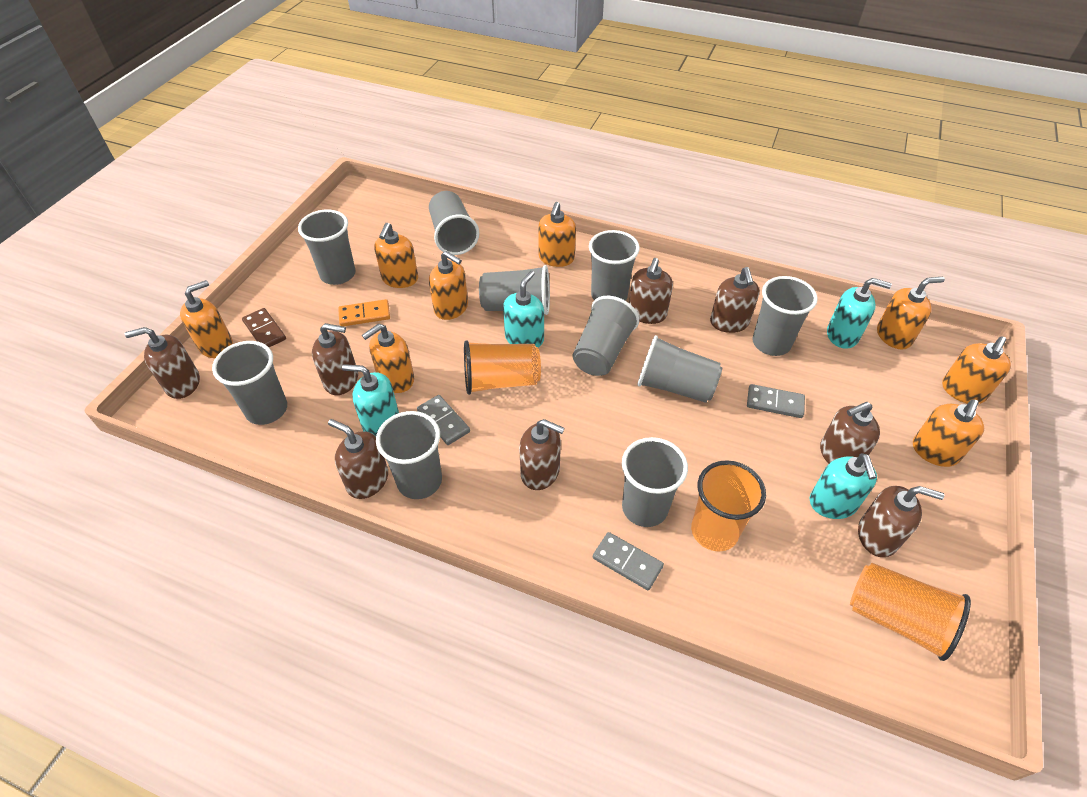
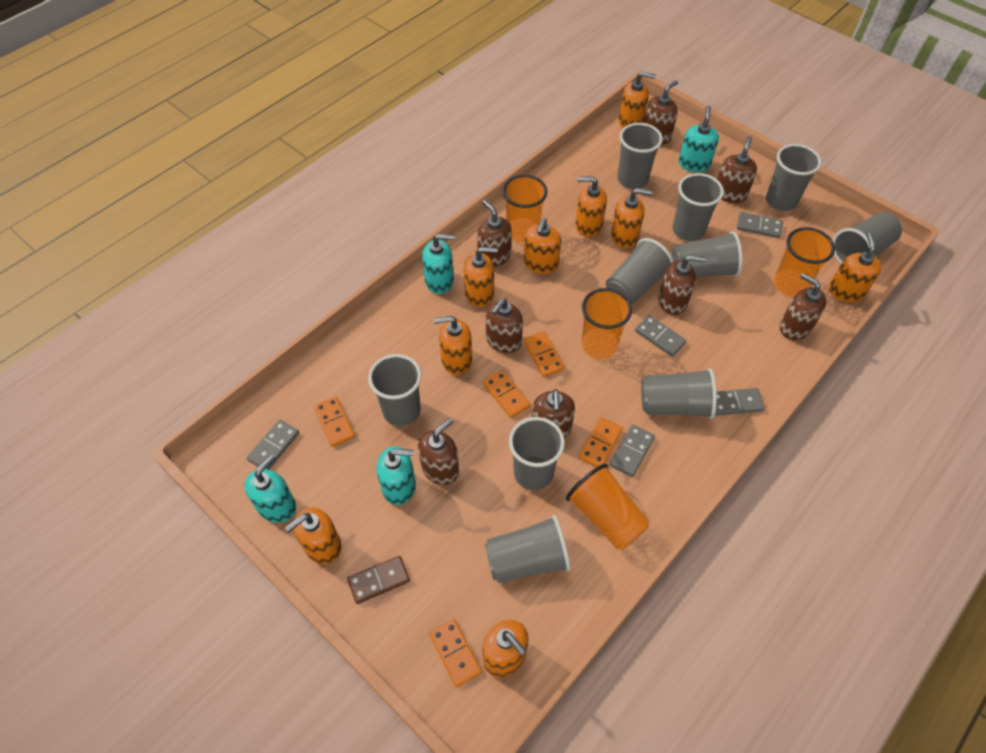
grey domino: 3 -> 5
orange cup: 3 -> 4
orange domino: 1 -> 5
orange soap dispenser: 8 -> 9

